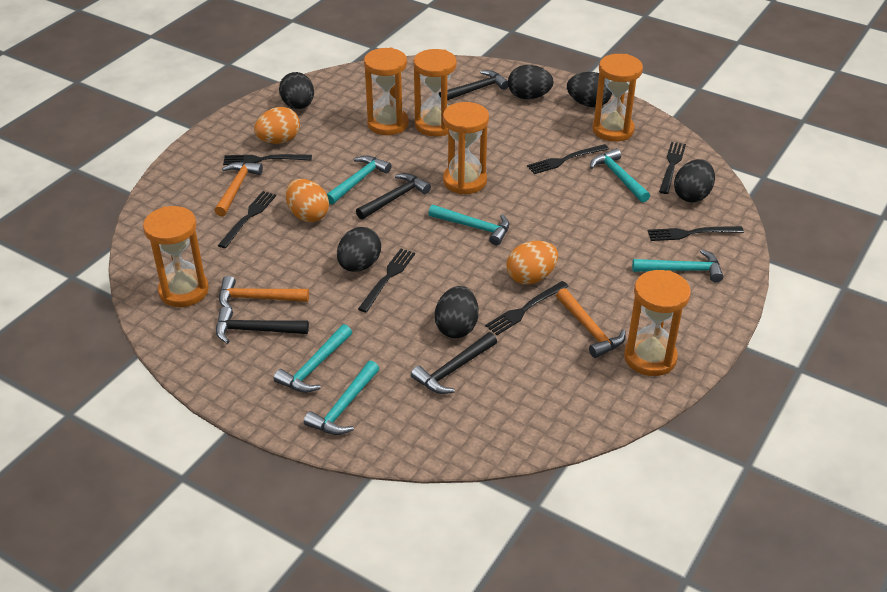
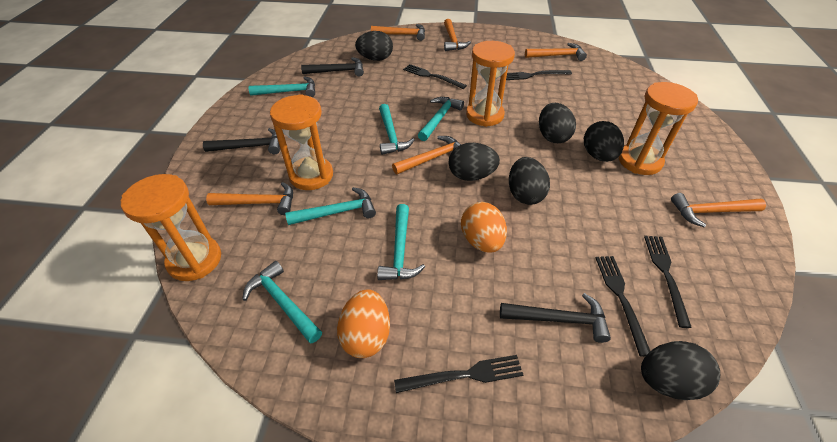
black fork: 7 -> 5
black hammer: 4 -> 3
orange egg: 3 -> 2
orange hammer: 3 -> 6
orange hourglass: 6 -> 4

